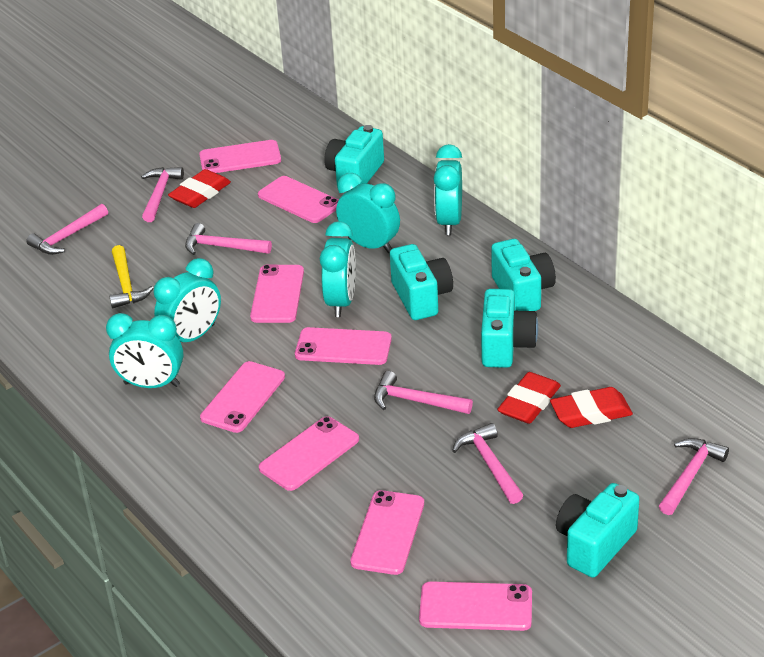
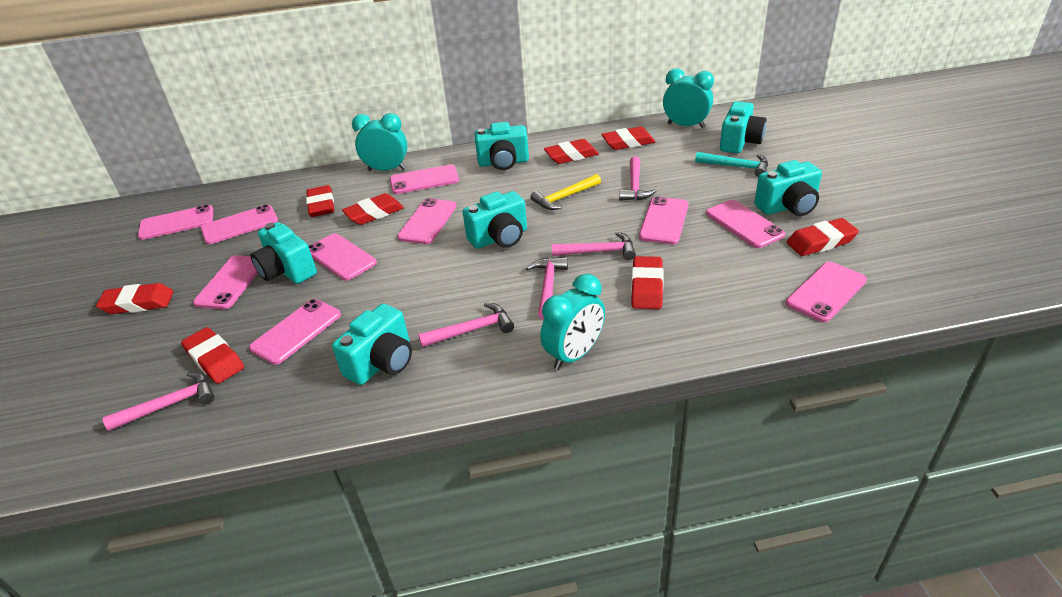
pink hammer: 6 -> 5
pink phone: 8 -> 10
red eraser: 3 -> 8
turquoise camera: 5 -> 6
turquoise clock: 5 -> 3
turquoise hammer: 0 -> 1

